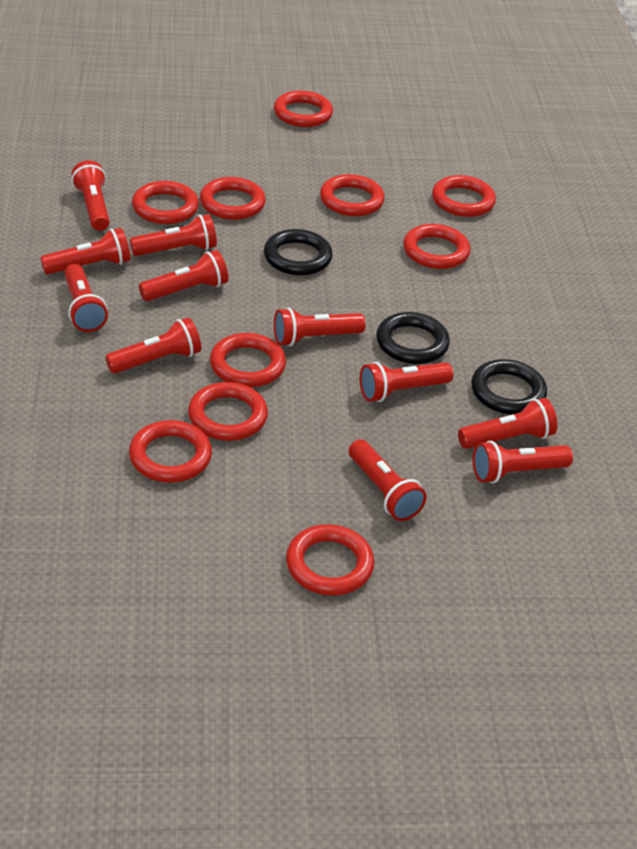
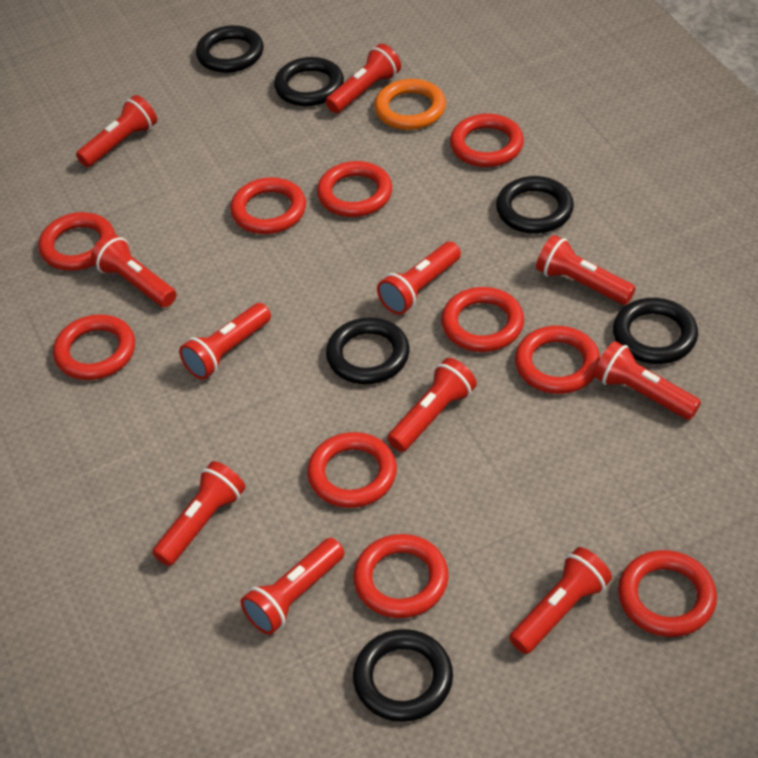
black ring: 3 -> 6
orange ring: 0 -> 1

